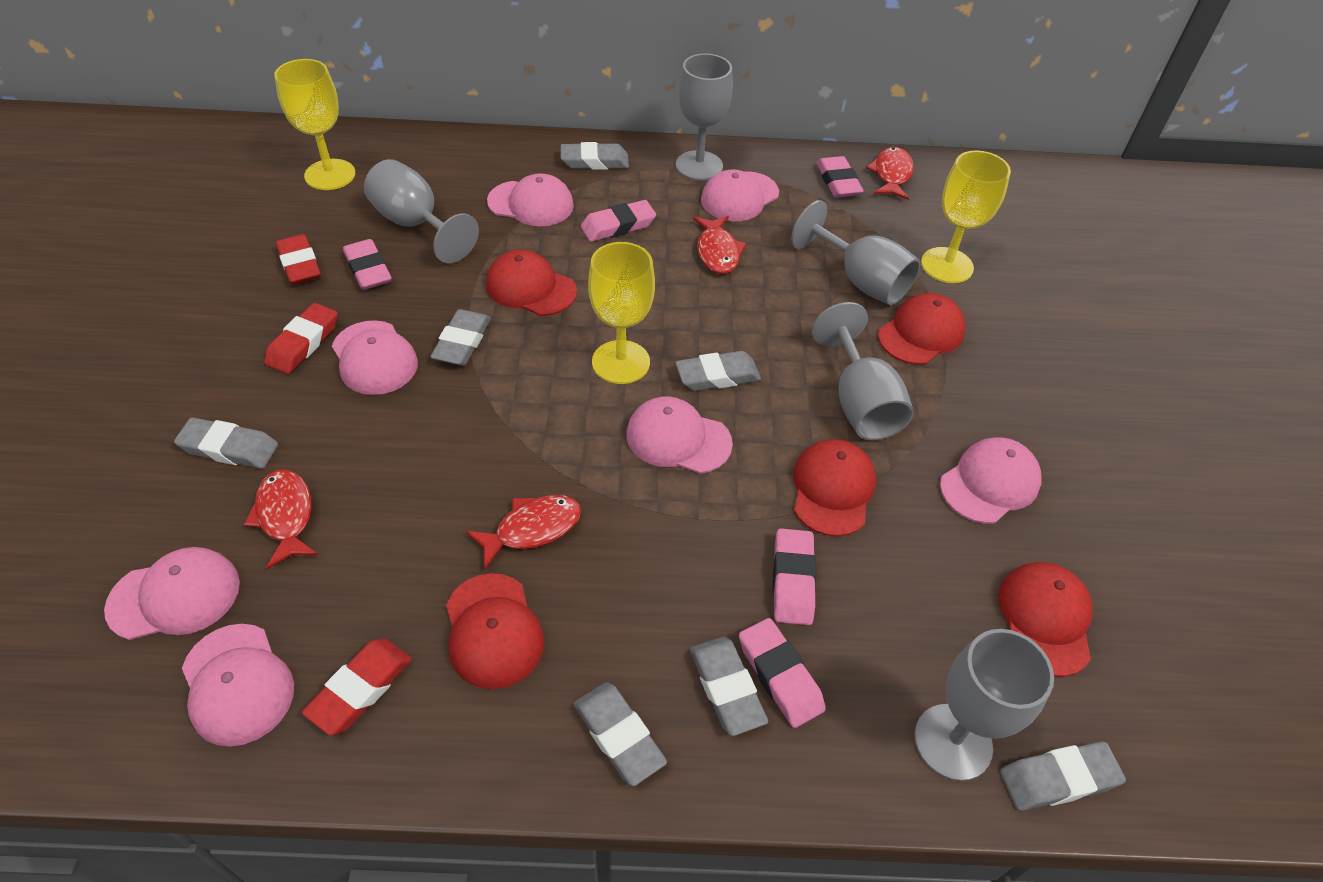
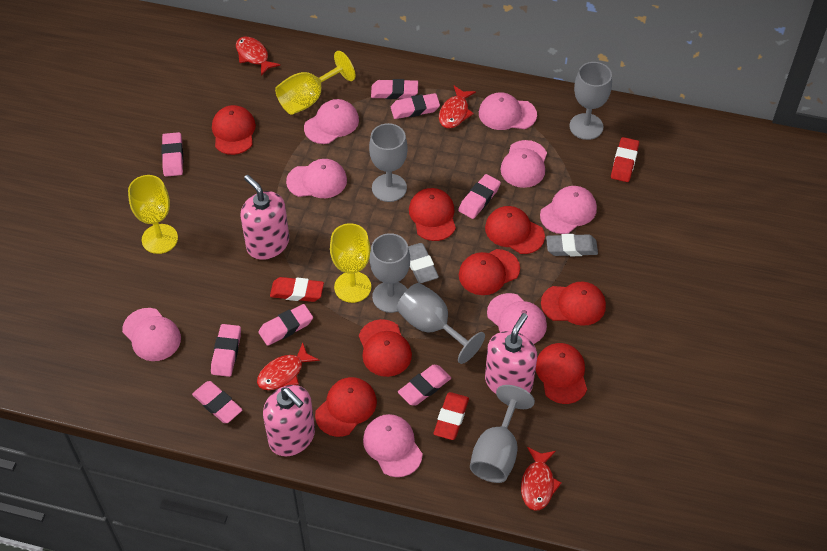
grey eraser: 7 -> 2
pink cap: 7 -> 8
pink eraser: 5 -> 8
pink soap dispenser: 0 -> 3
red cap: 5 -> 8

